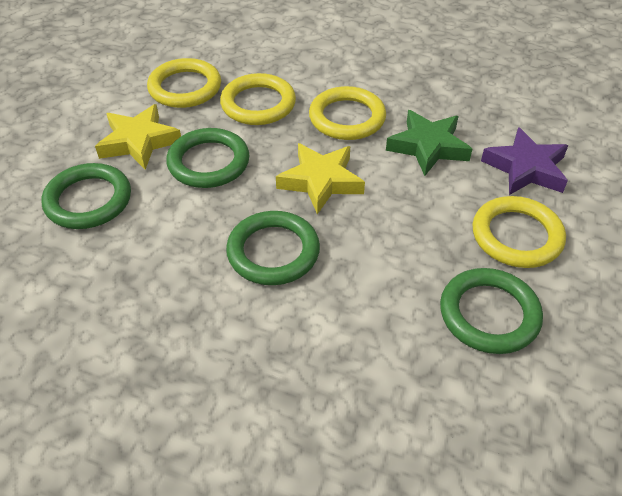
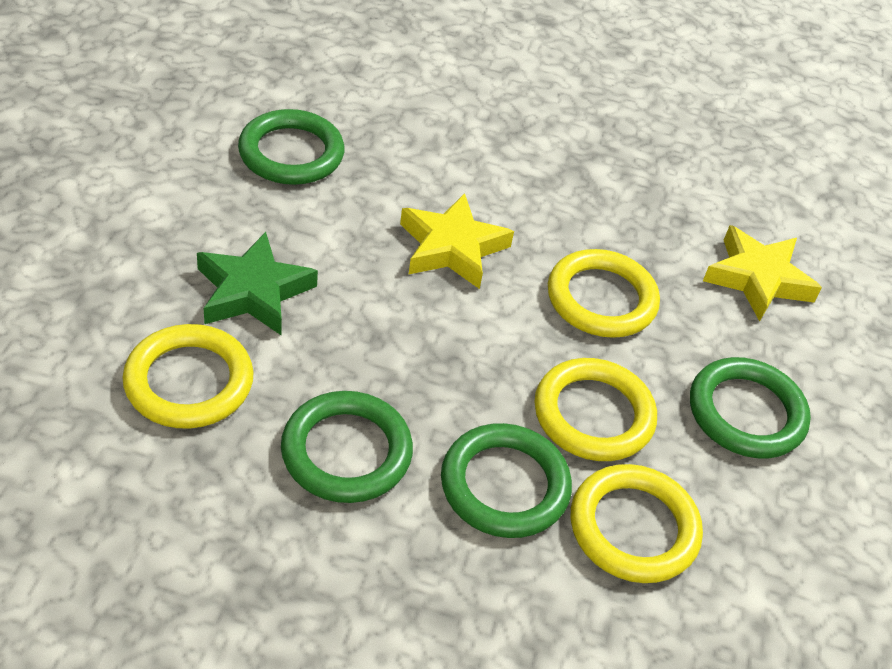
purple star: 1 -> 0

